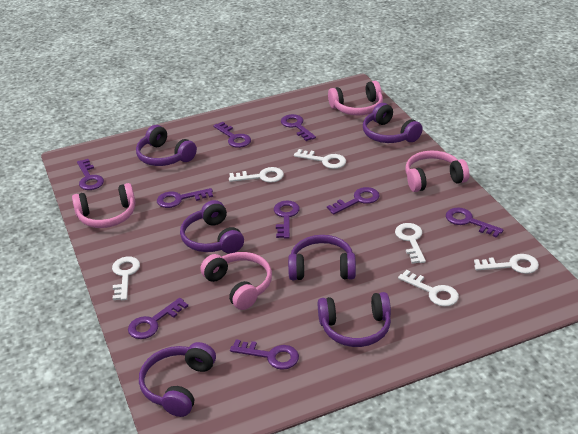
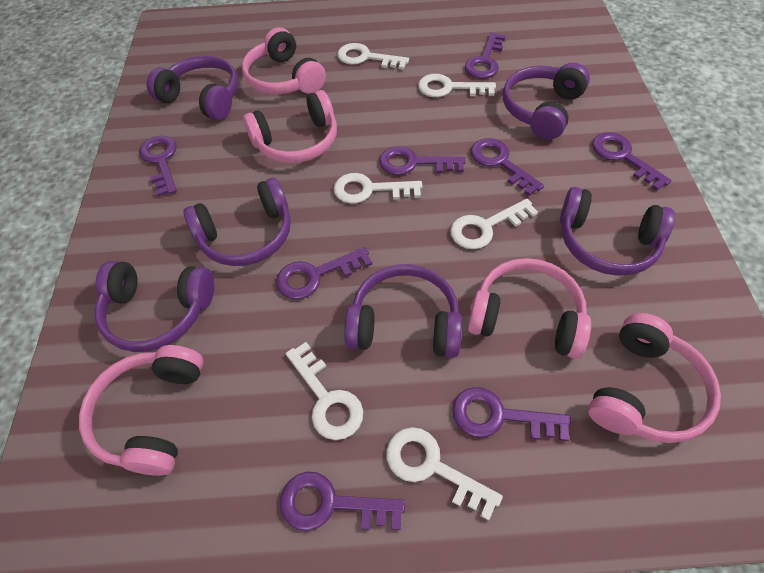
pink headphones: 4 -> 5
purple key: 9 -> 8

